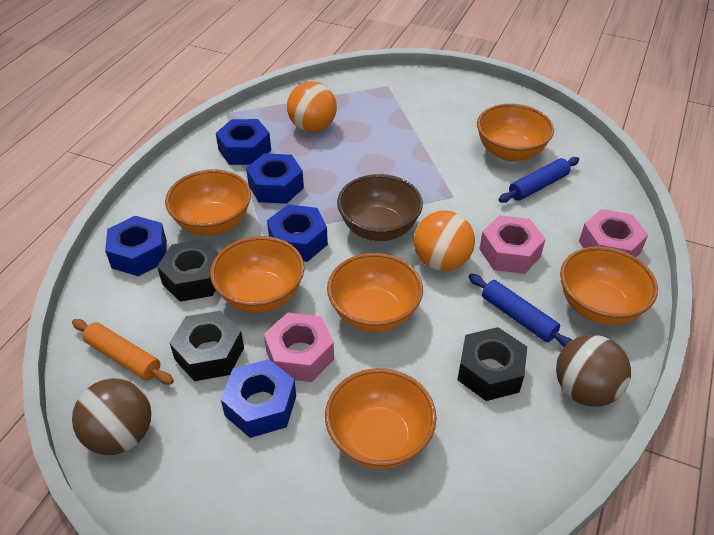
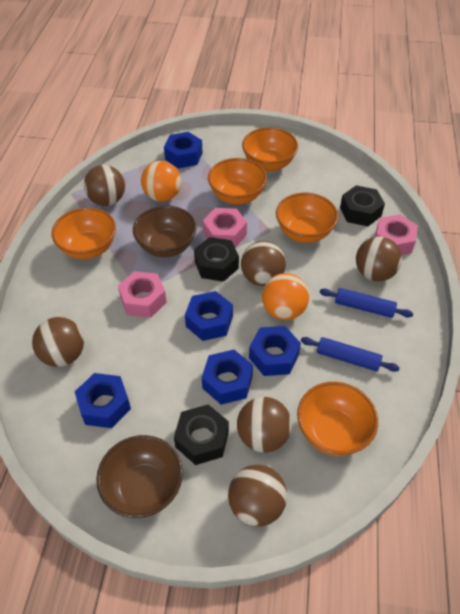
brown ball: 2 -> 6
brown bowl: 1 -> 2
orange bowl: 6 -> 5
orange rolling pin: 1 -> 0

